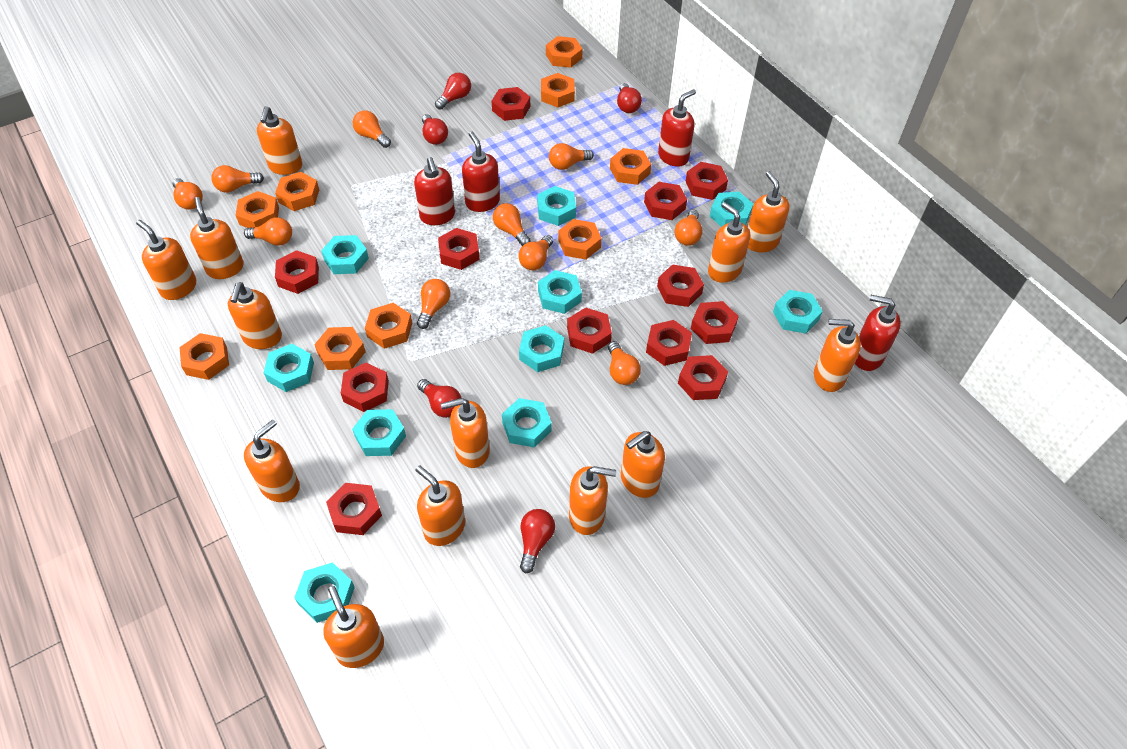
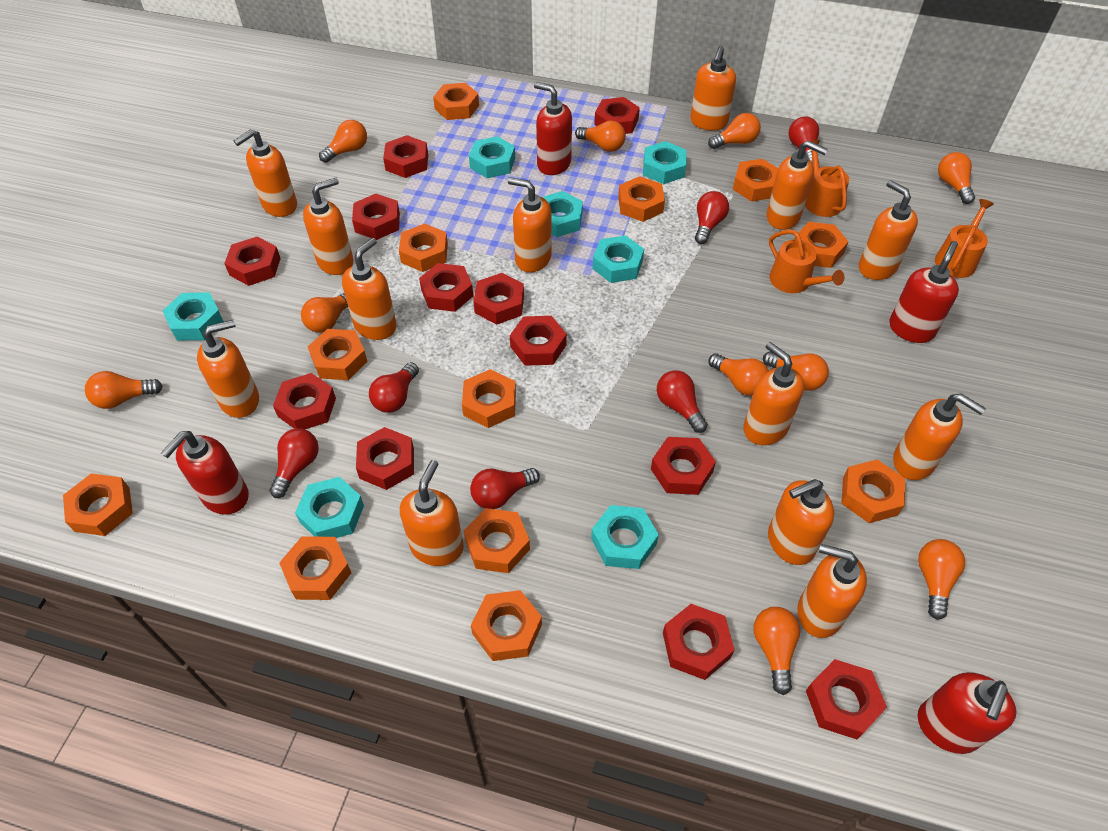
orange nut: 9 -> 12
orange watering can: 0 -> 3
red light bulb: 5 -> 6
turquoise nut: 10 -> 7

